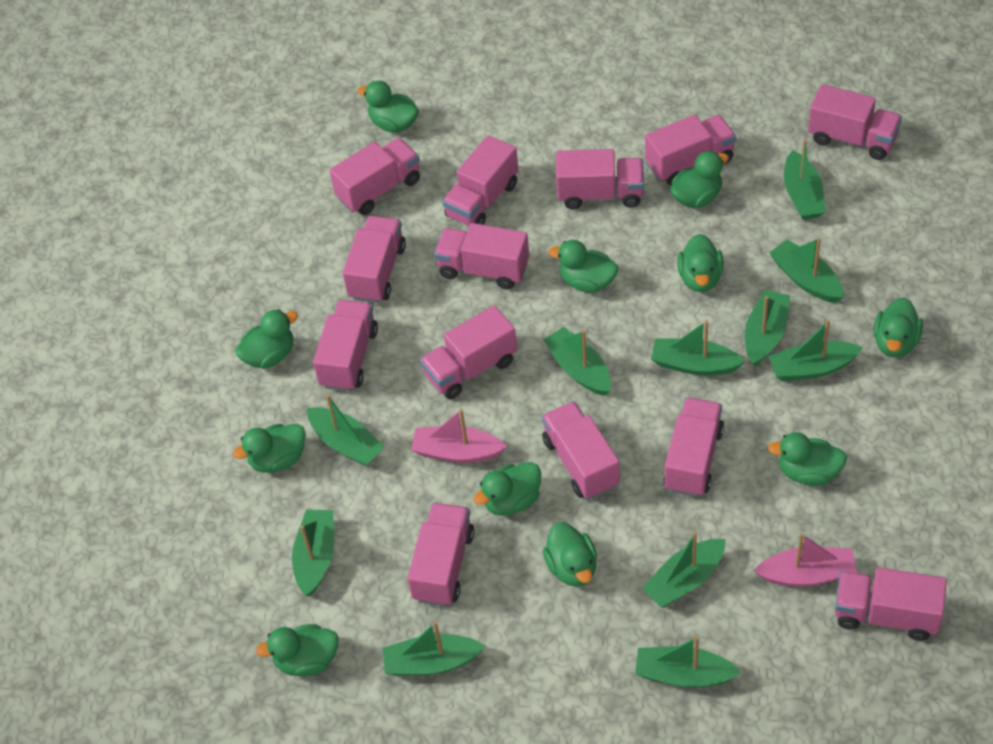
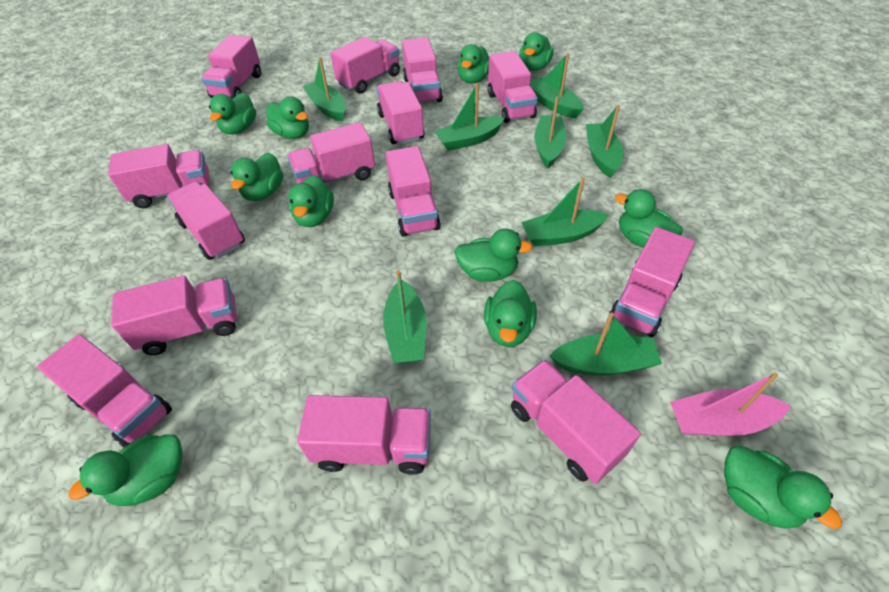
green boat: 11 -> 8
pink boat: 2 -> 1
pink truck: 13 -> 14

